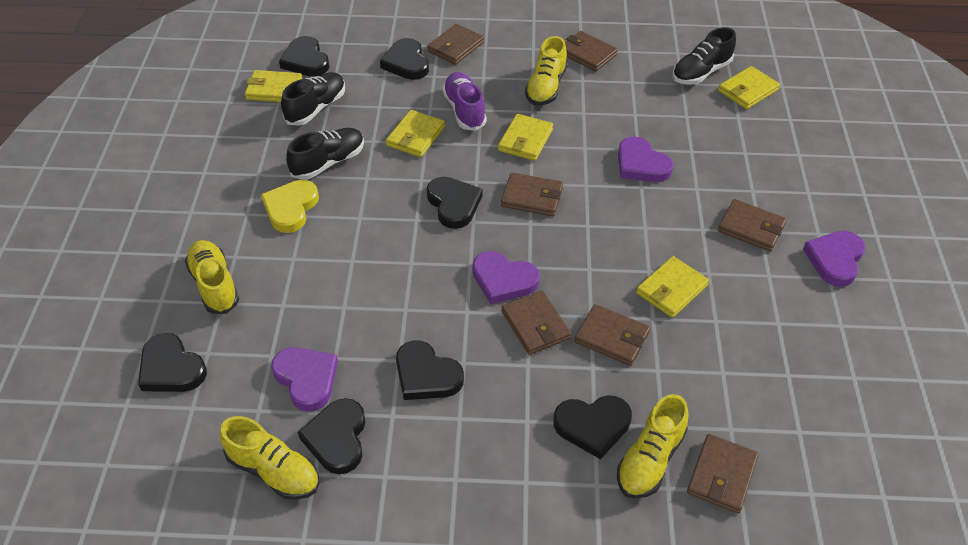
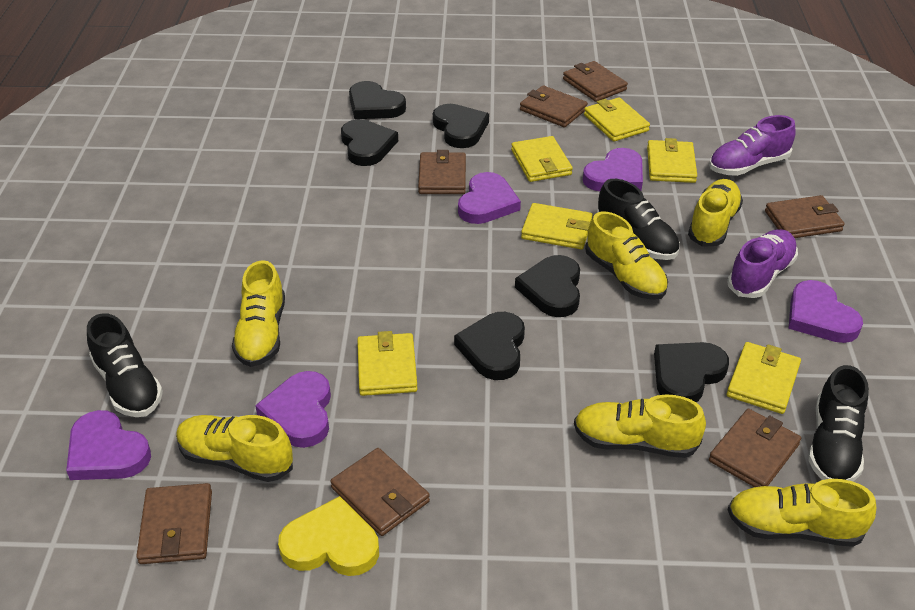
black heart: 7 -> 6
purple heart: 4 -> 5
purple shoe: 1 -> 2
yellow shoe: 4 -> 6
yellow wallet: 5 -> 6

